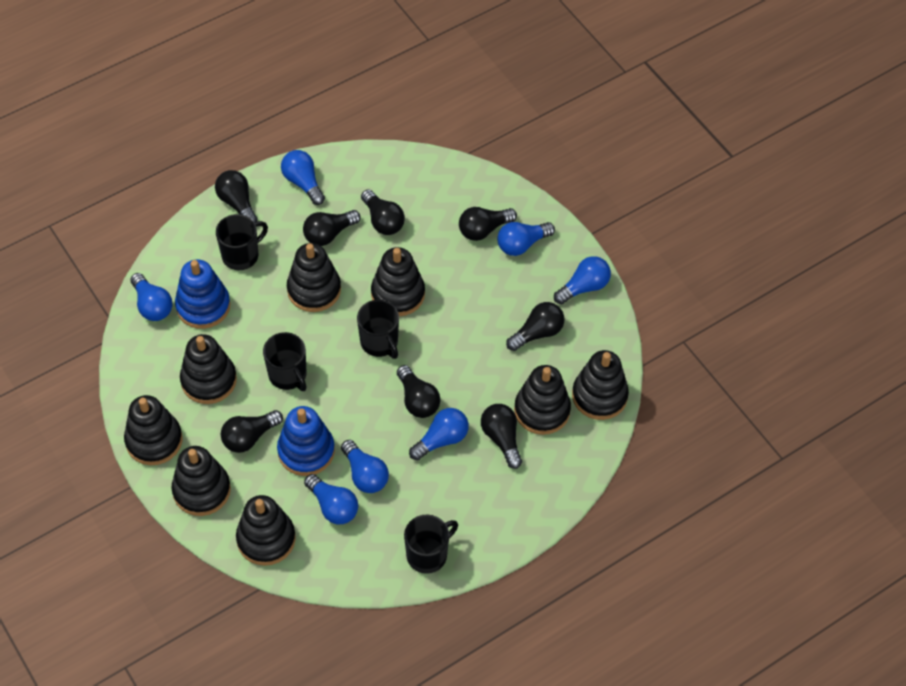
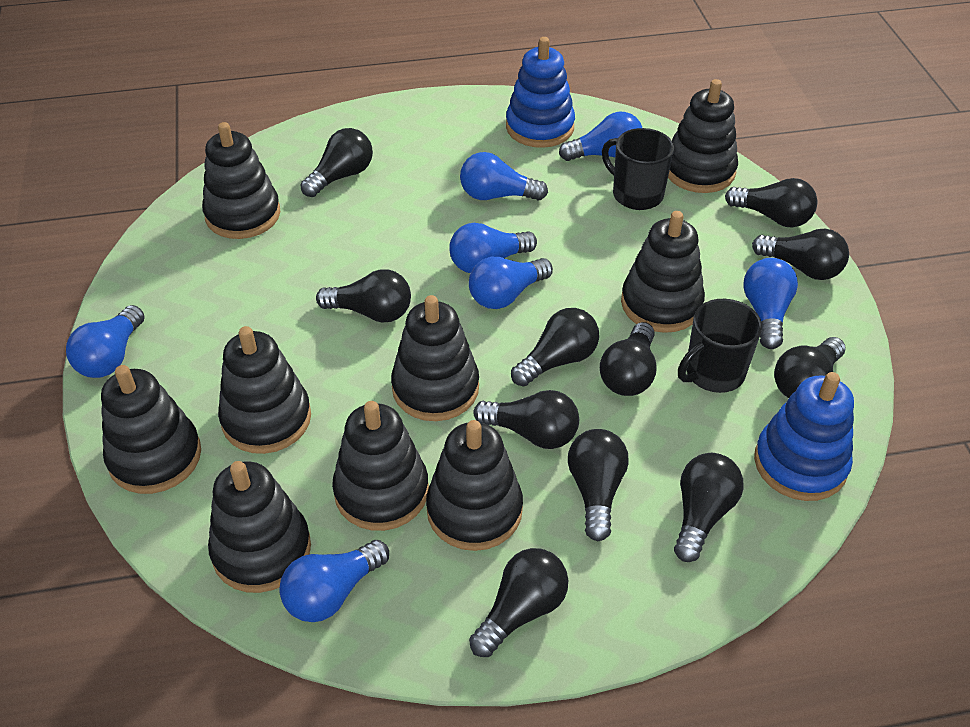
black light bulb: 8 -> 11
black mug: 4 -> 2
black stacking toy: 8 -> 9

